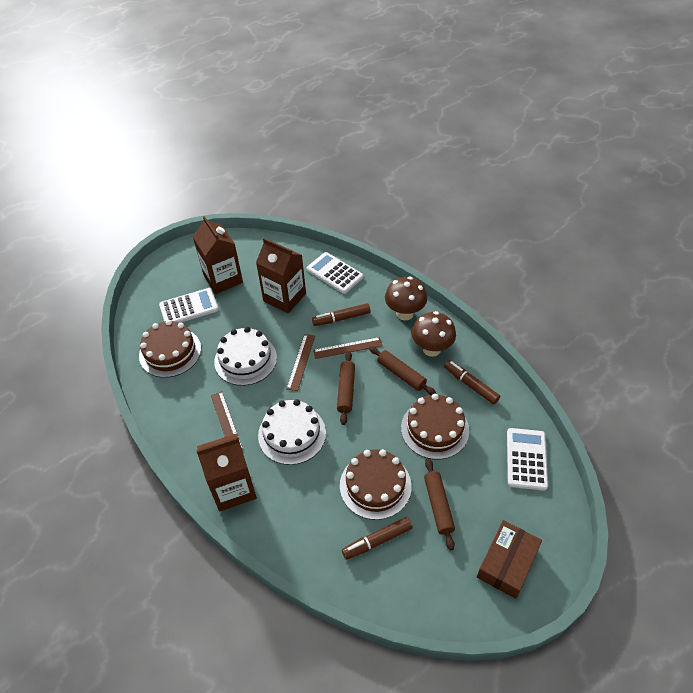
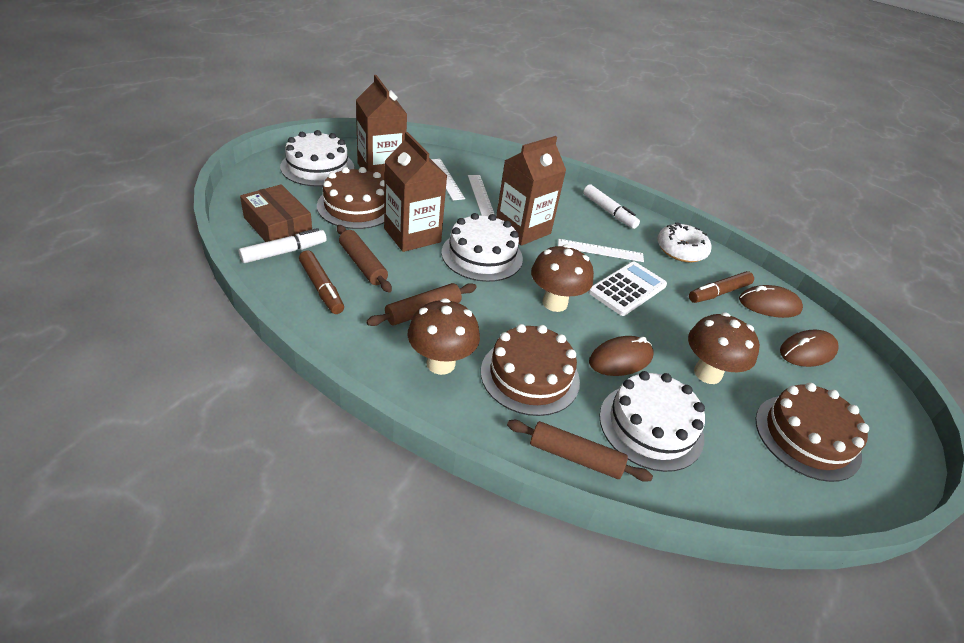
brown marker: 3 -> 2
brown mouse: 0 -> 3
brown mushroom: 2 -> 3
brown ruler: 3 -> 0
white cake: 2 -> 3
white calculator: 3 -> 1
white donut: 0 -> 1
white marker: 0 -> 2
white ruler: 0 -> 3

